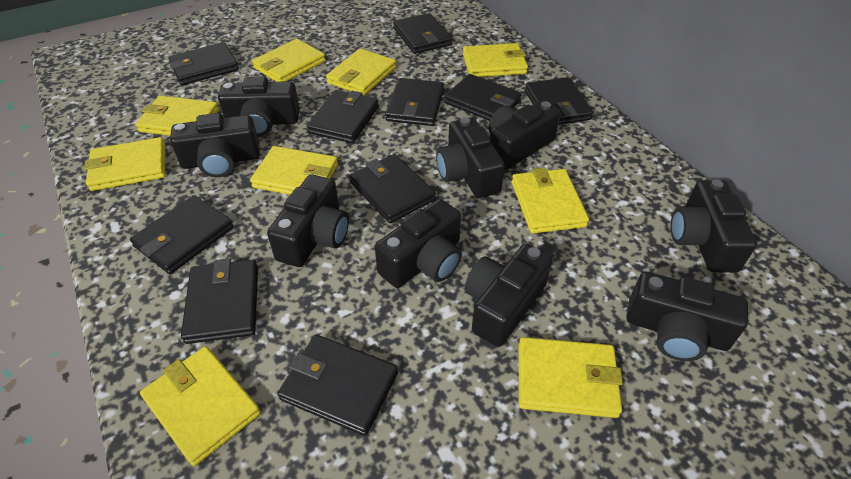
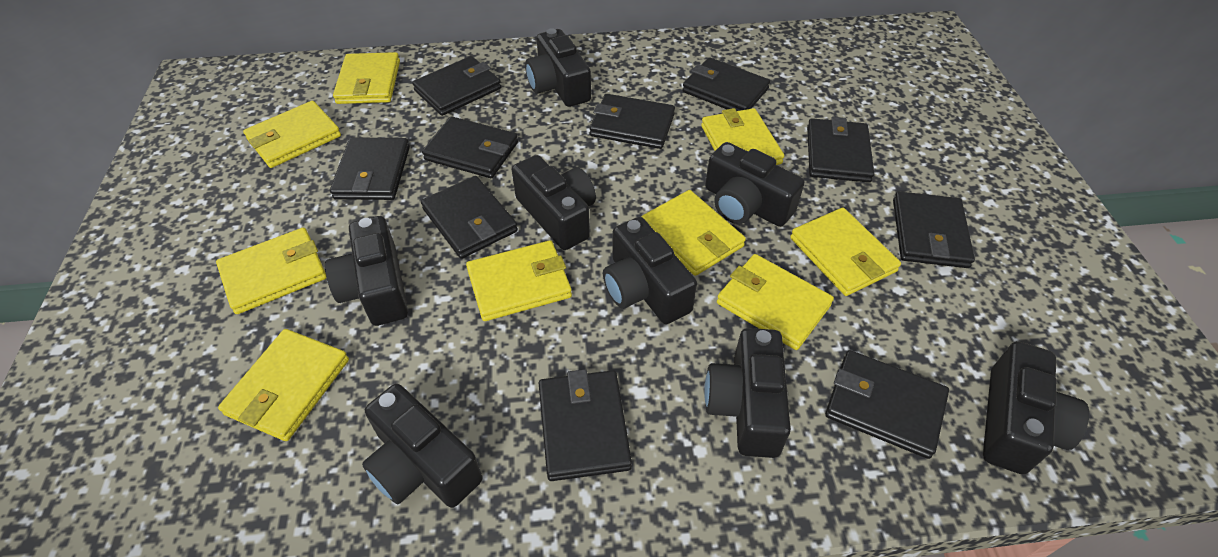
black camera: 9 -> 8

